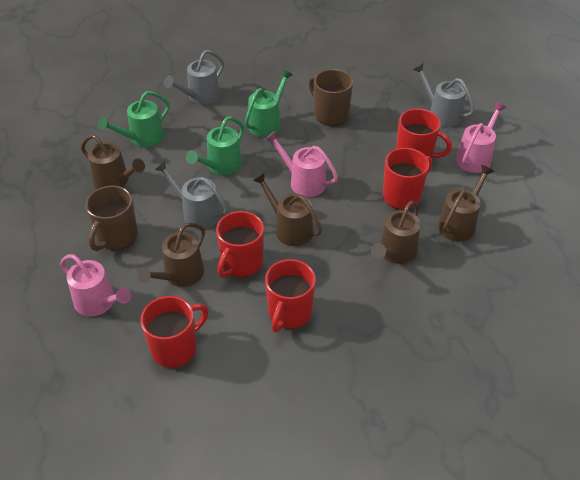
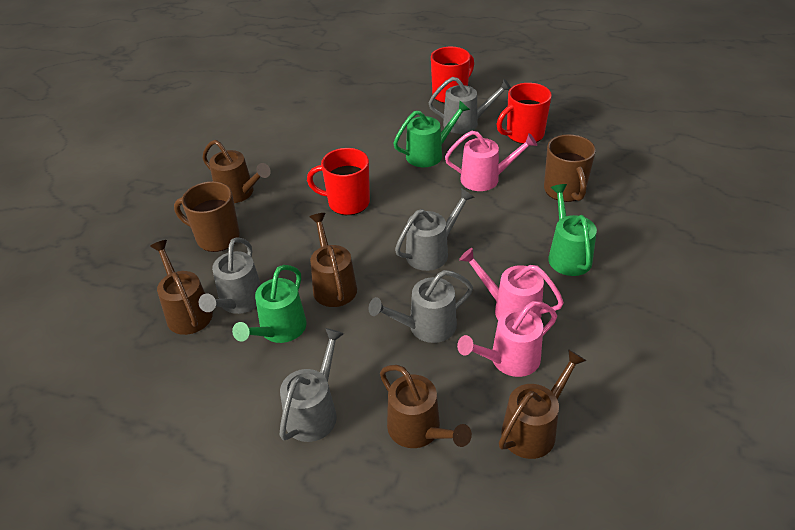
grey watering can: 3 -> 5
red mug: 5 -> 3

